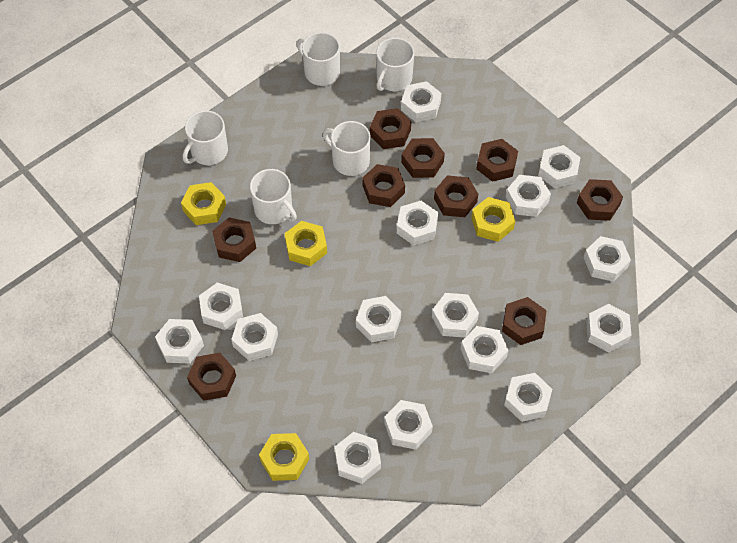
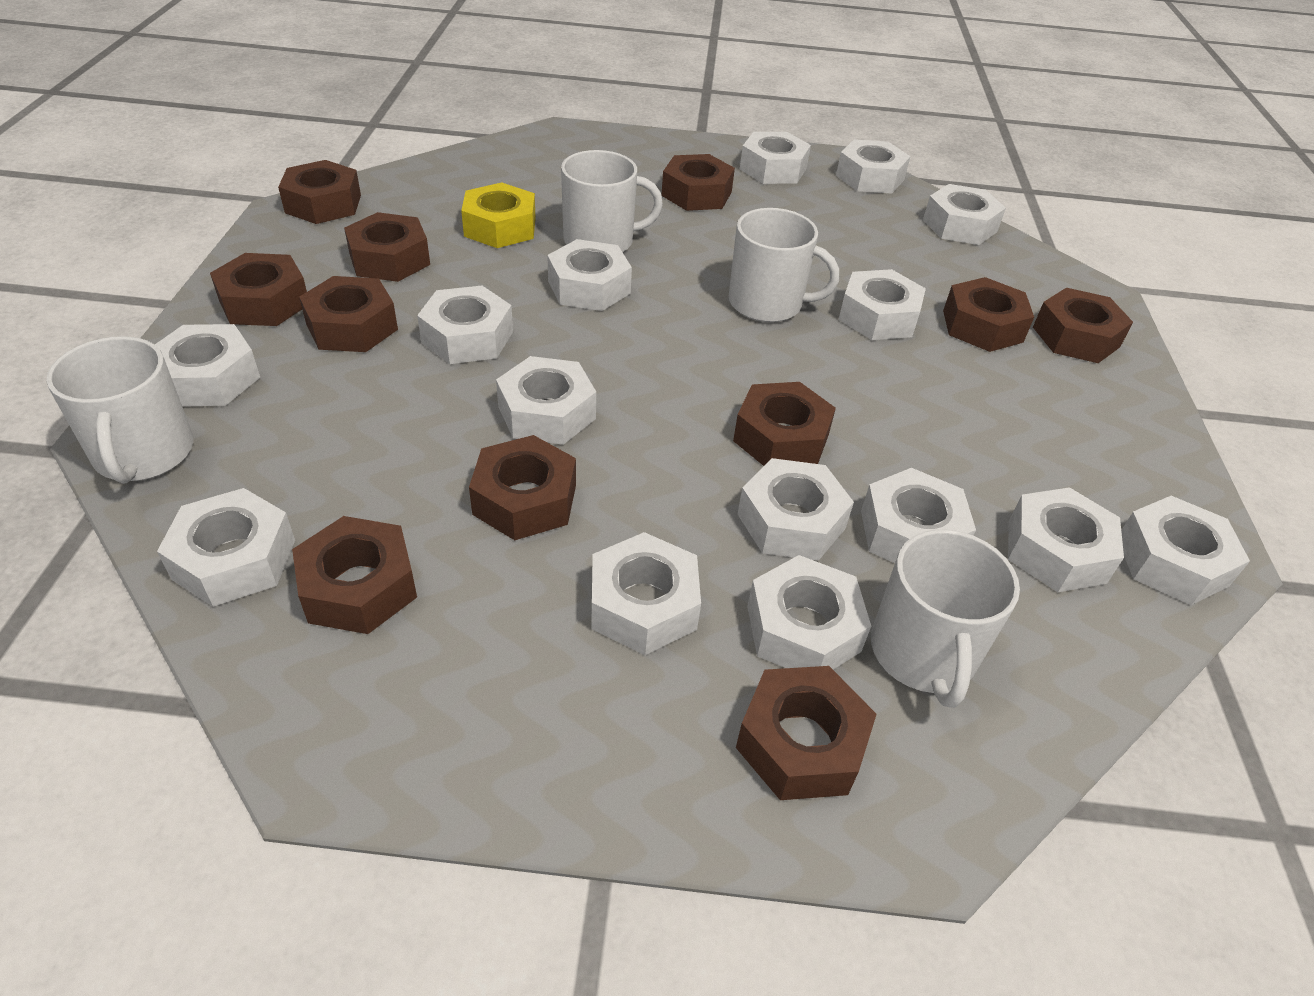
brown nut: 9 -> 11
white mug: 5 -> 4
yellow nut: 4 -> 1

